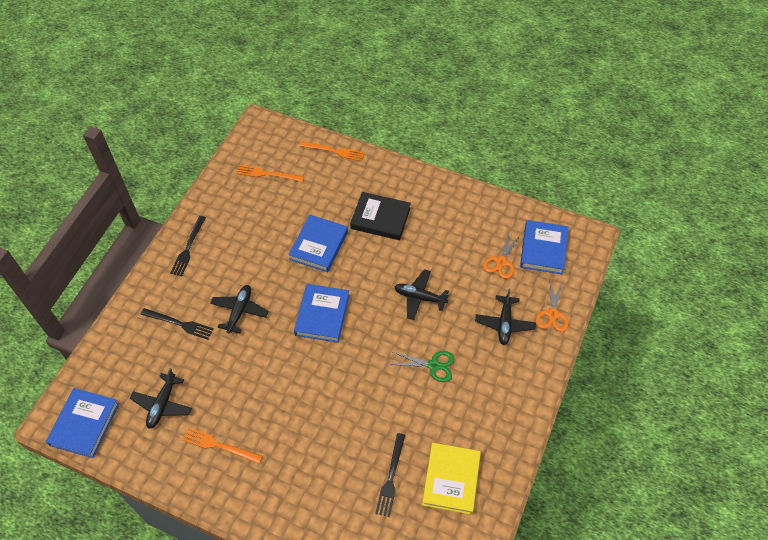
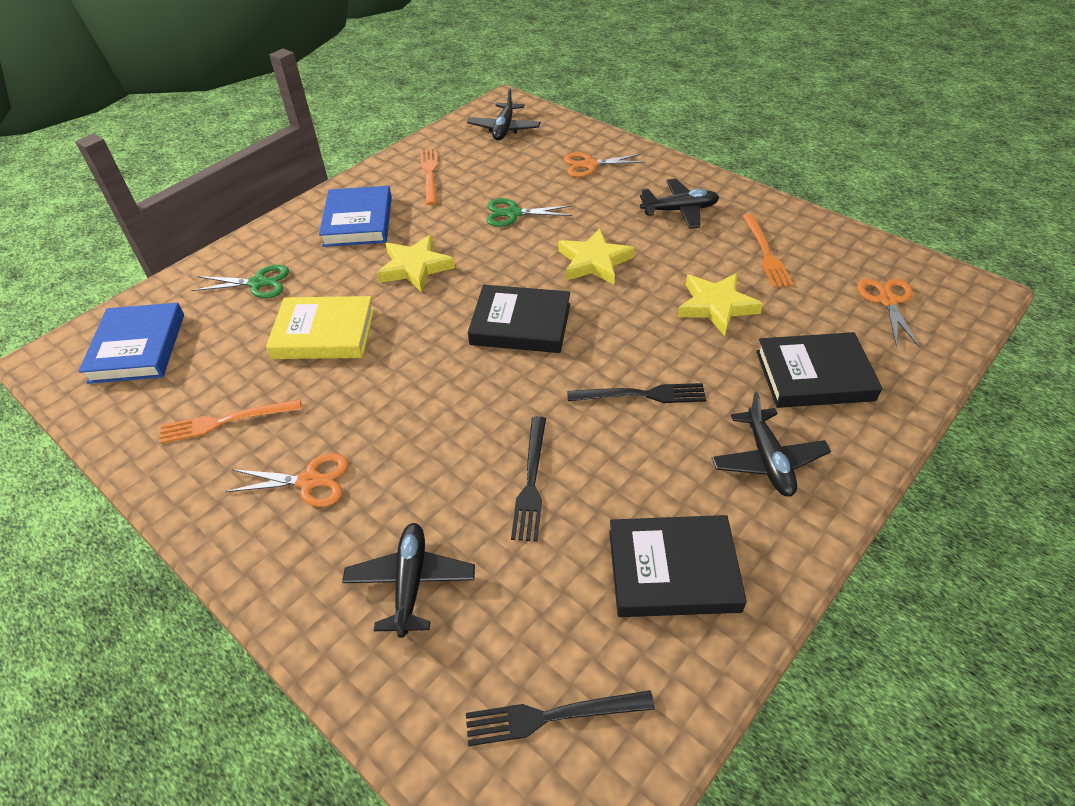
black book: 1 -> 3
blue book: 4 -> 2
green scissors: 1 -> 2
orange scissors: 2 -> 3
yellow star: 0 -> 3

